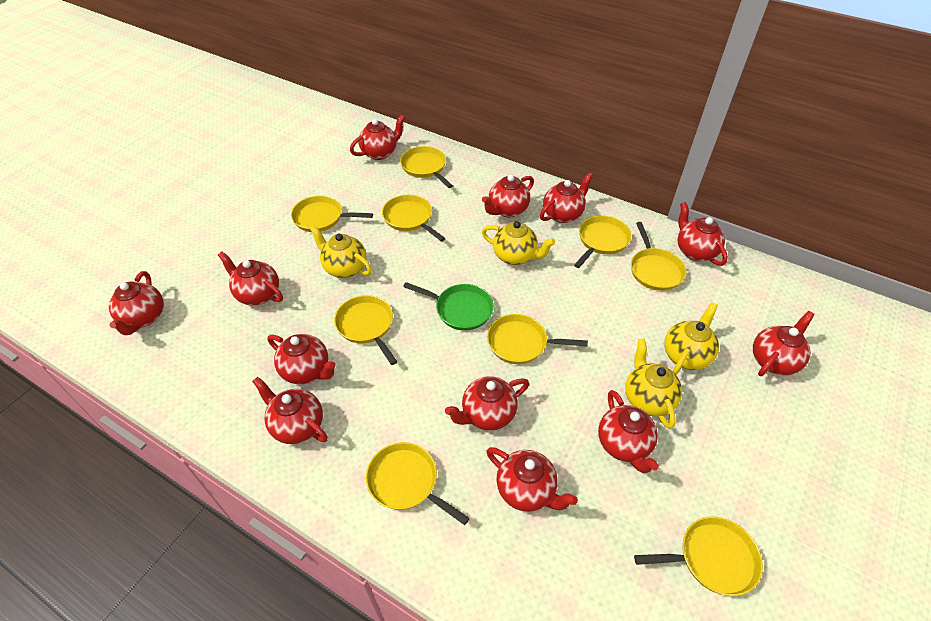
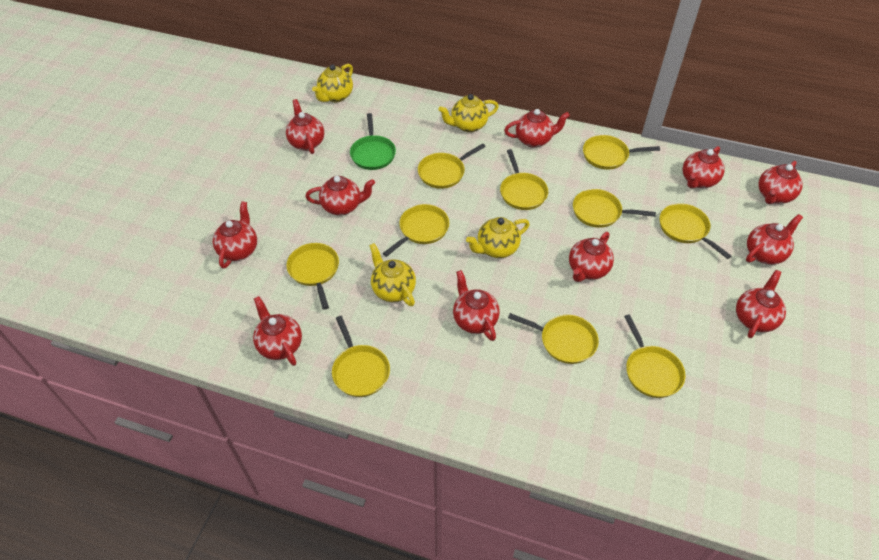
red teapot: 12 -> 11
yellow pan: 9 -> 10

